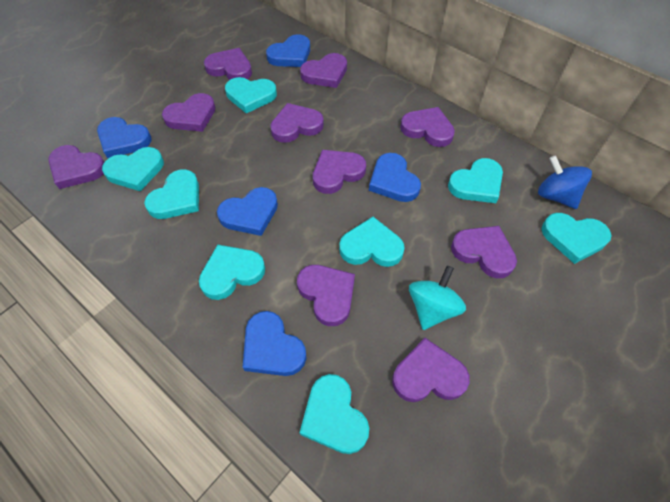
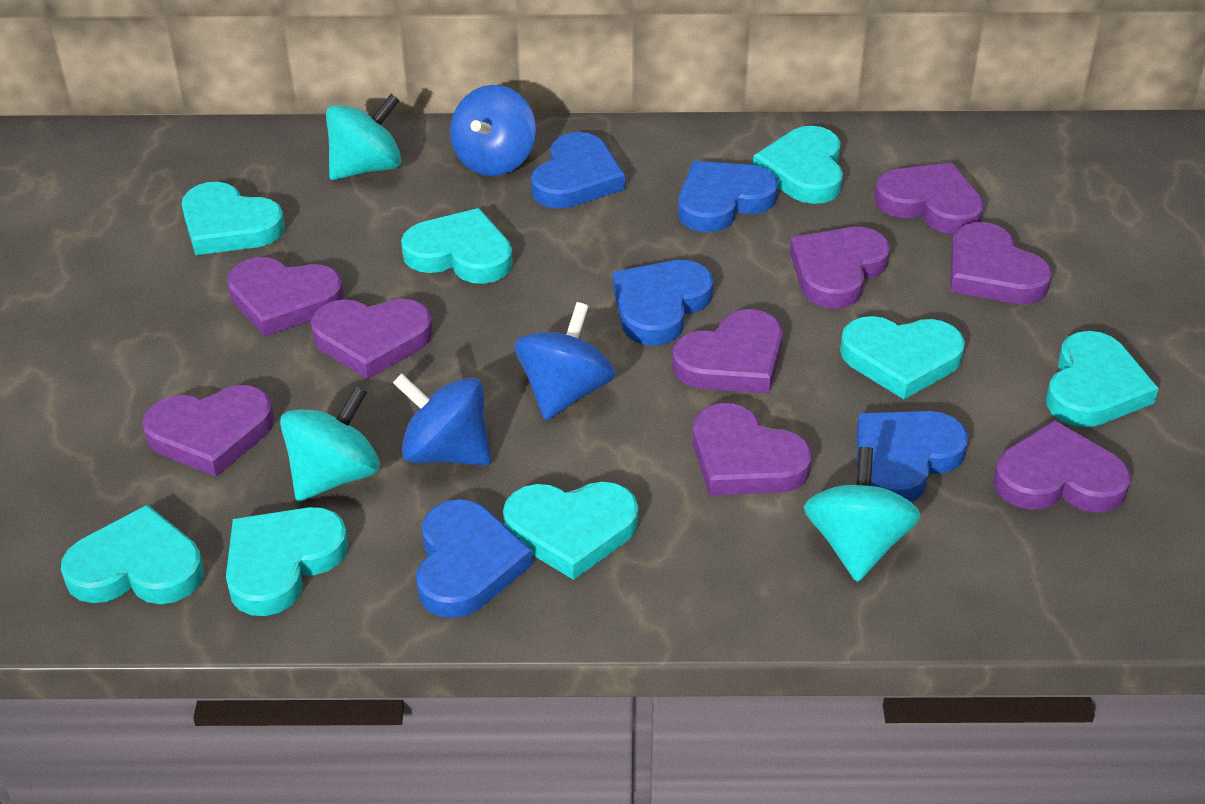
blue spinning top: 1 -> 3
purple heart: 10 -> 9
turquoise spinning top: 1 -> 3

